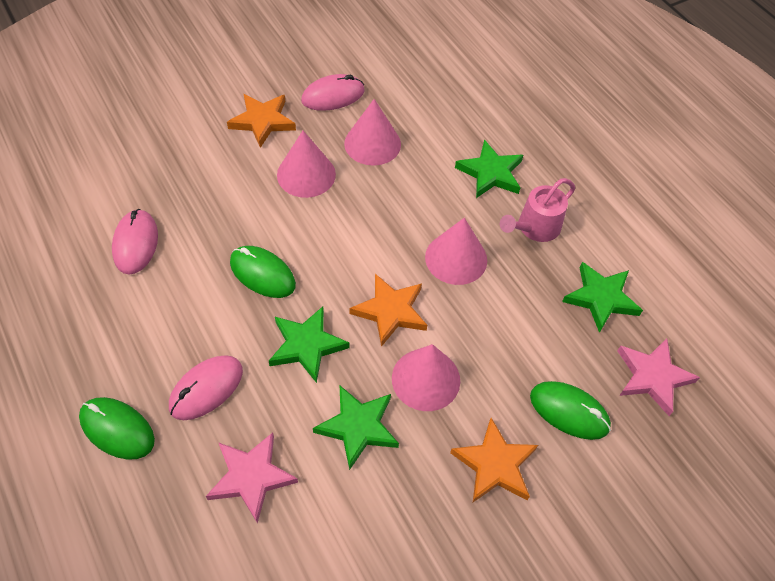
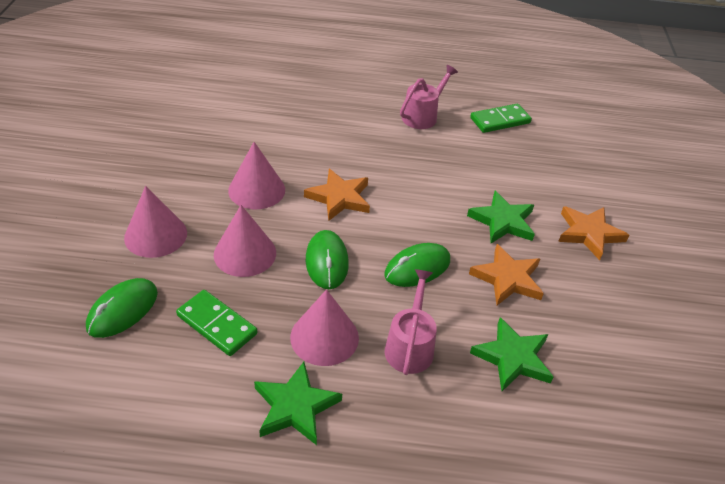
green domino: 0 -> 2
green star: 4 -> 3
pink mouse: 3 -> 0
pink star: 2 -> 0
pink watering can: 1 -> 2

